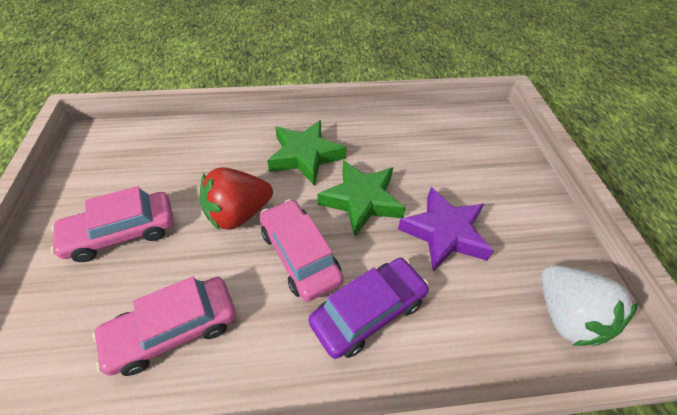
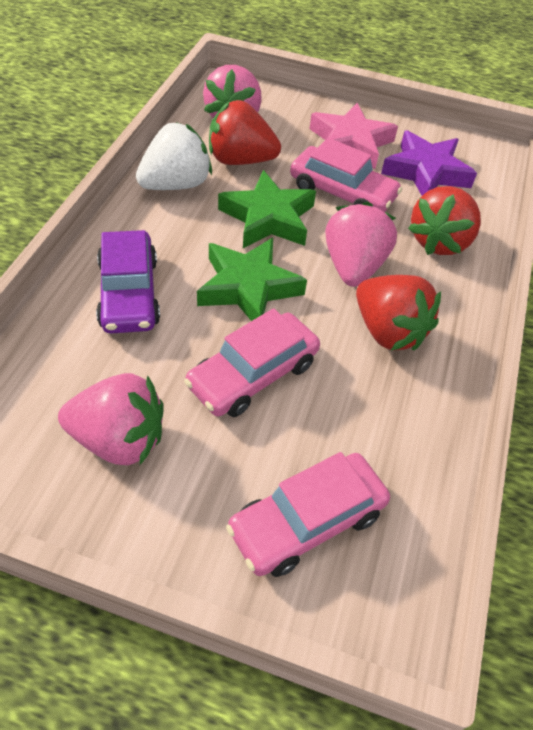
pink star: 0 -> 1
pink strawberry: 0 -> 3
red strawberry: 1 -> 3

